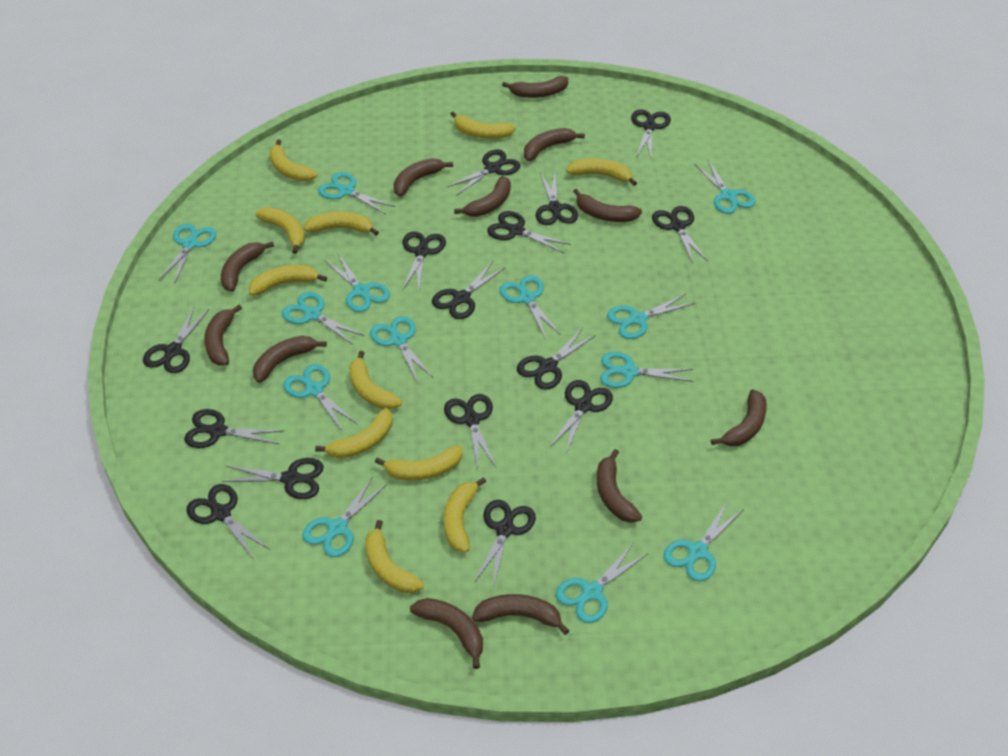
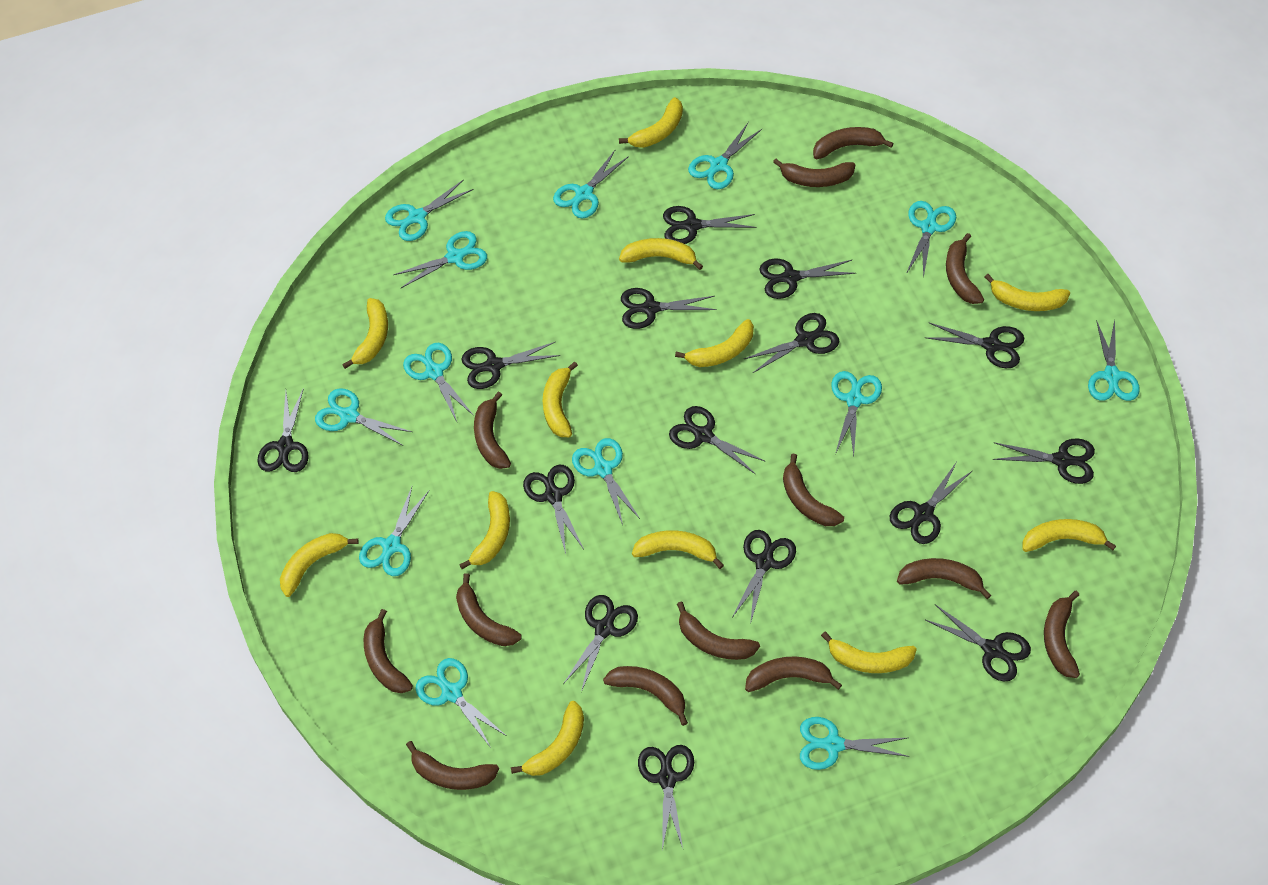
brown banana: 12 -> 13
yellow banana: 11 -> 12

